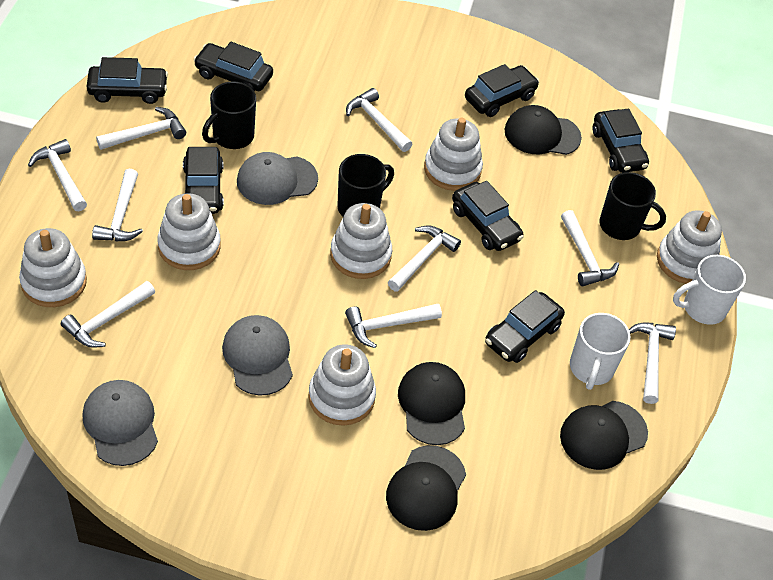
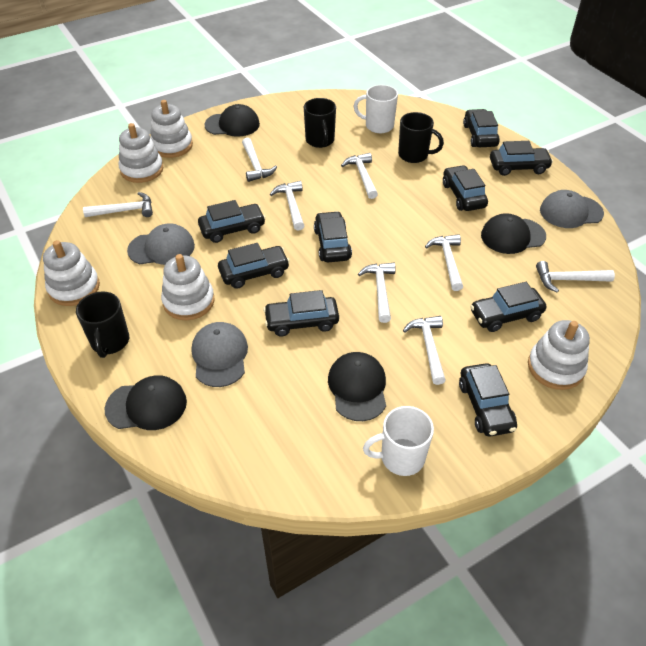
black car: 7 -> 9
white hammer: 9 -> 8
white stacking toy: 6 -> 5

